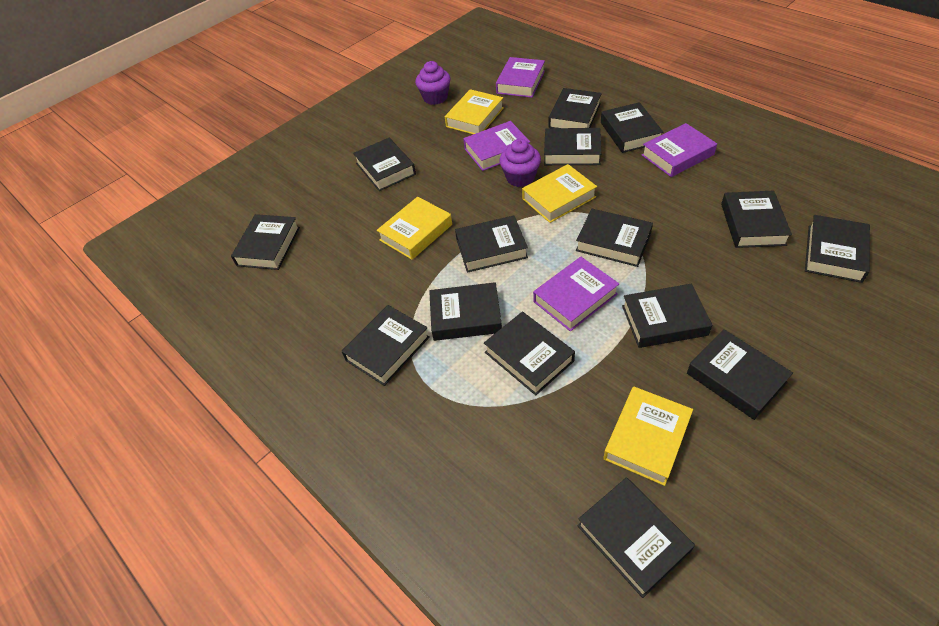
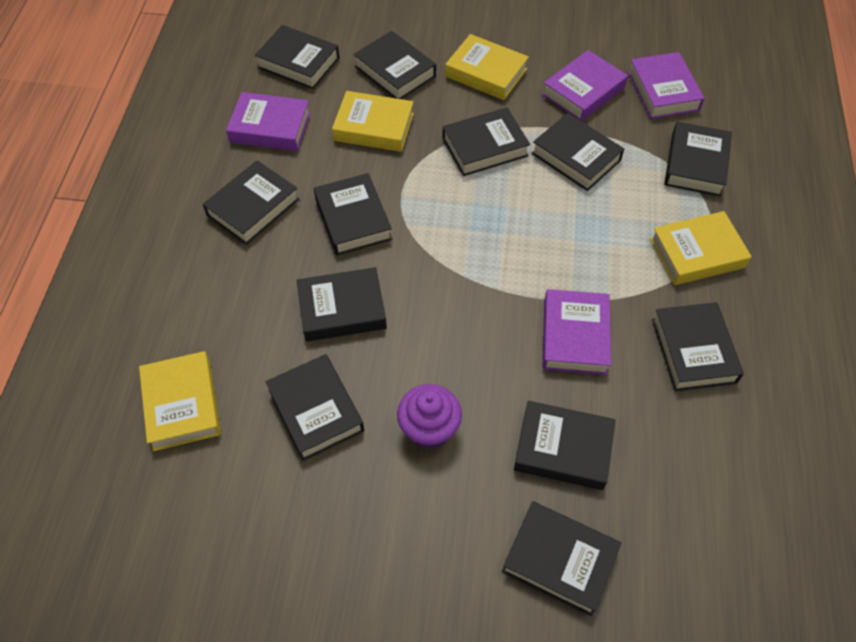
black book: 15 -> 12
purple cupcake: 2 -> 1

